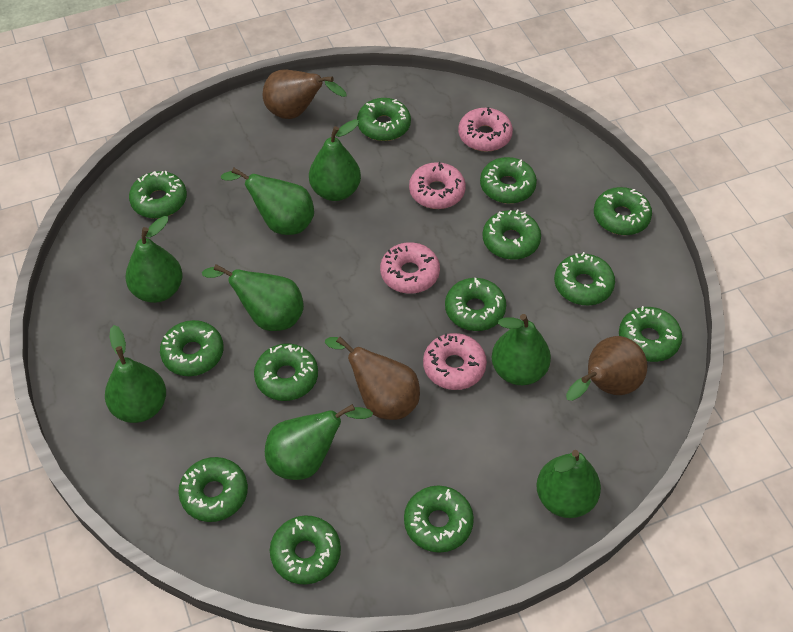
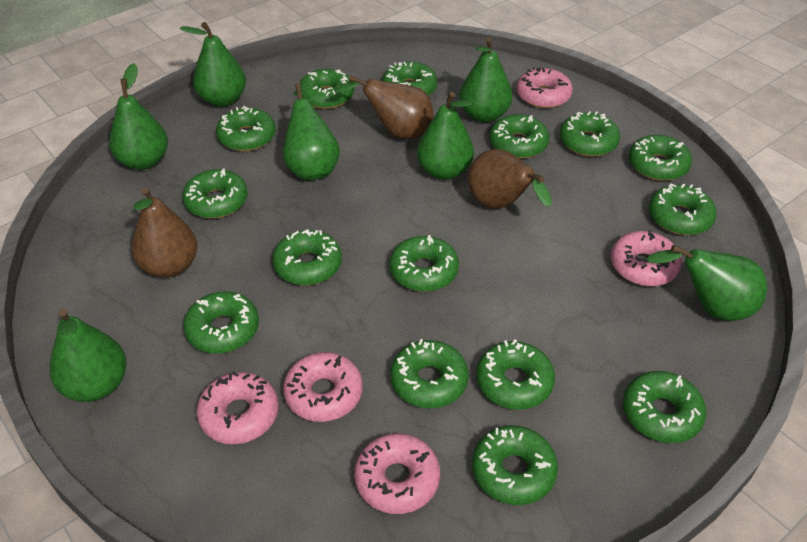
green donut: 13 -> 15
green pear: 8 -> 7
pink donut: 4 -> 5

